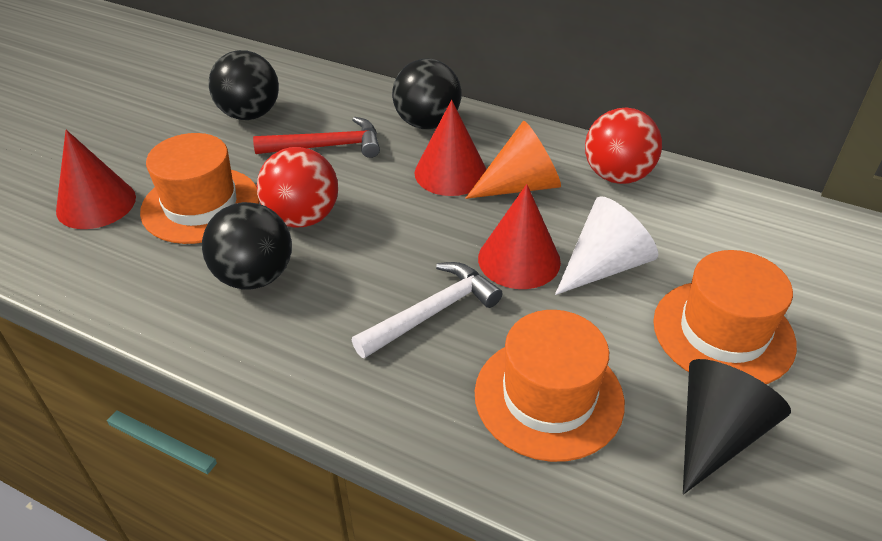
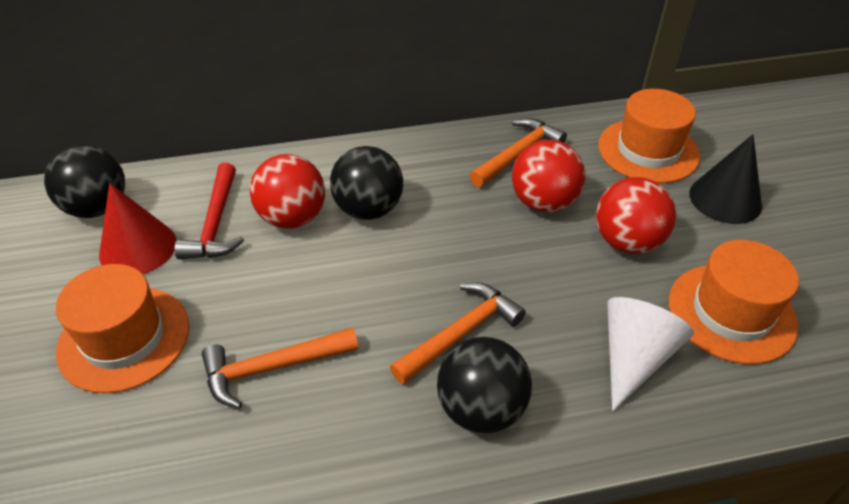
orange cone: 1 -> 0
orange hammer: 0 -> 3
red ball: 2 -> 3
red cone: 3 -> 1
white hammer: 1 -> 0

